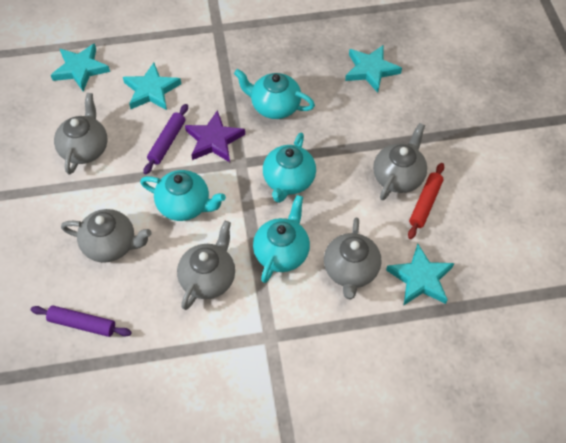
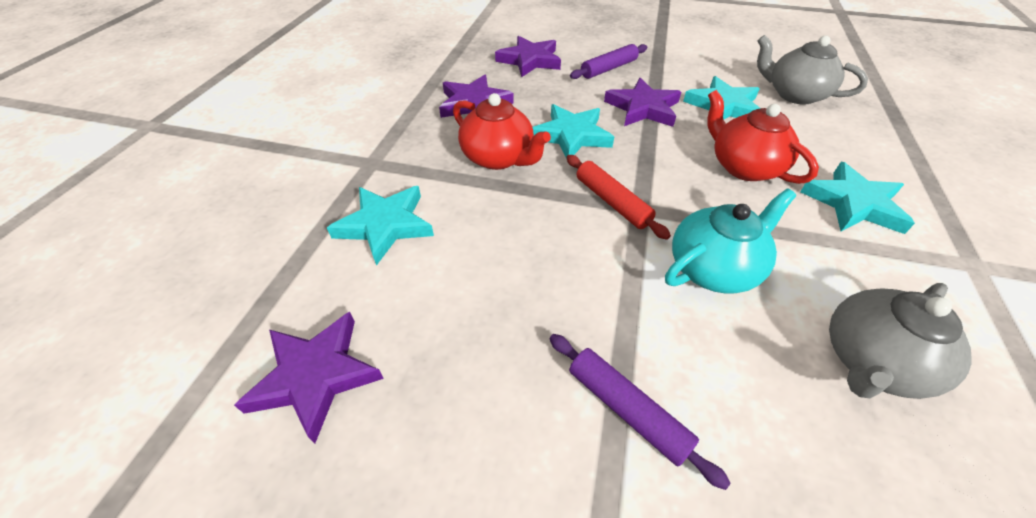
grey teapot: 5 -> 2
purple star: 1 -> 4
red teapot: 0 -> 2
turquoise teapot: 4 -> 1

